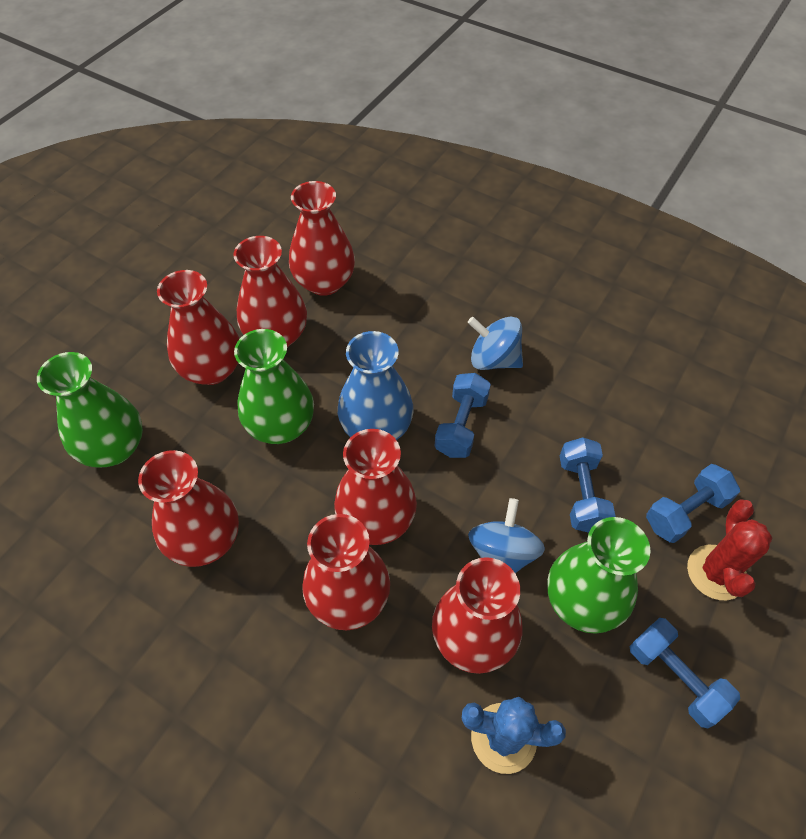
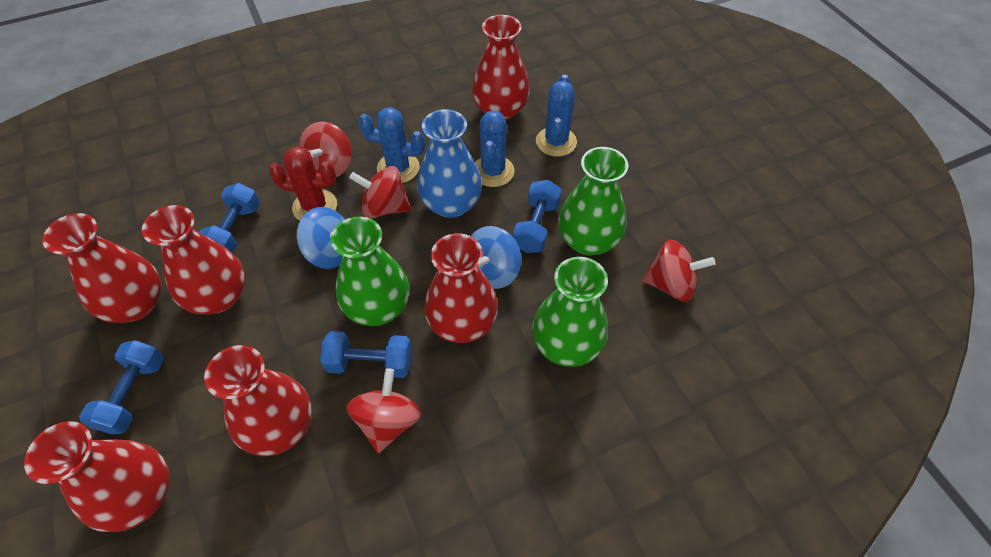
blue cactus: 1 -> 3
red spinning top: 0 -> 4
red vase: 7 -> 6

